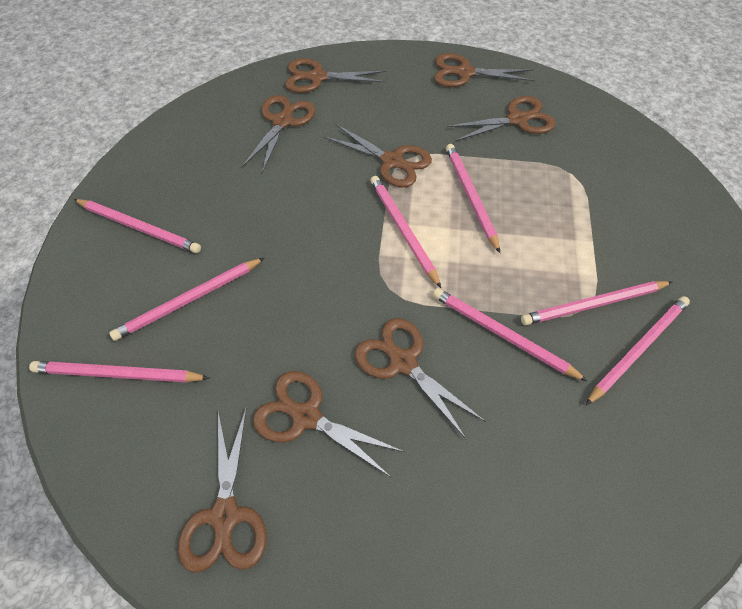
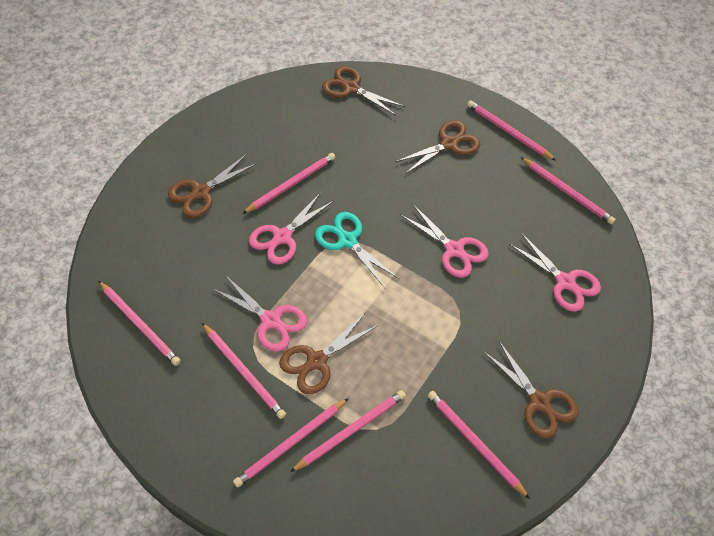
brown scissors: 8 -> 5
pink scissors: 0 -> 4
turquoise scissors: 0 -> 1

